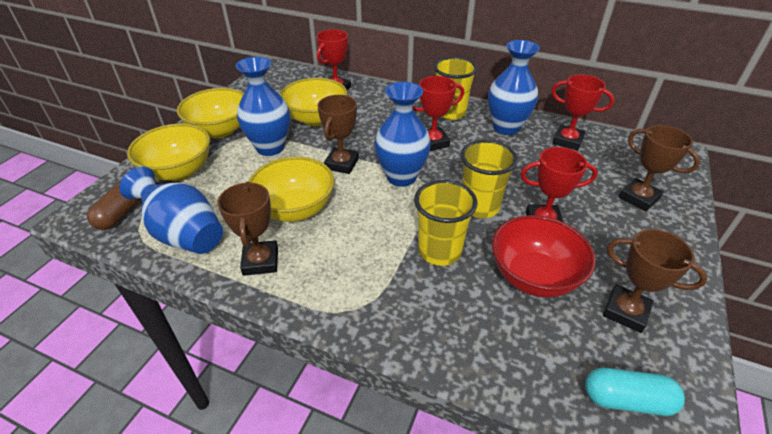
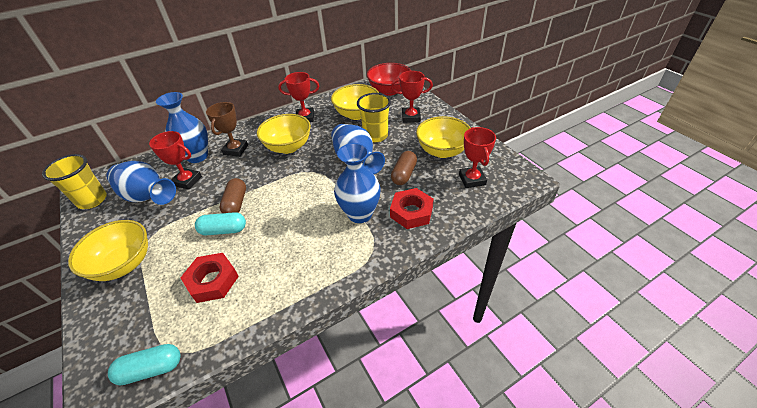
brown capsule: 1 -> 2
brown trophy: 4 -> 1
red nut: 0 -> 2
turquoise capsule: 1 -> 2
yellow cup: 3 -> 2

